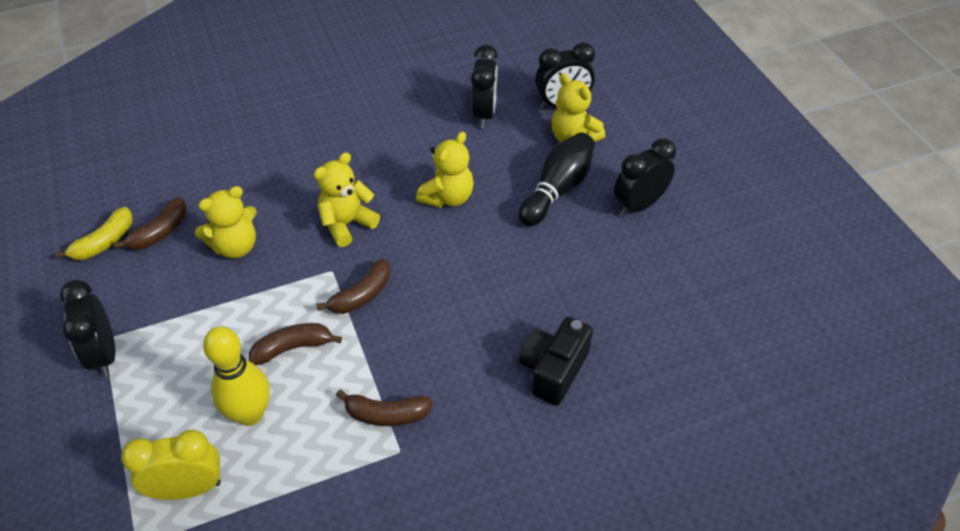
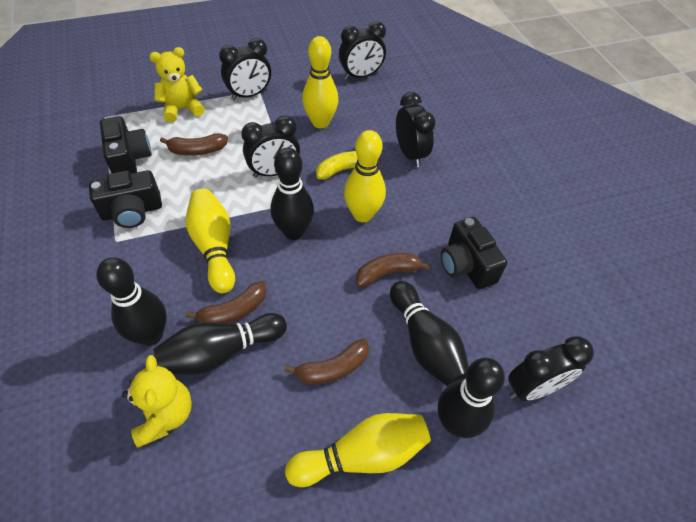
black bowling pin: 1 -> 5
black camera: 1 -> 3
black clock: 4 -> 5
yellow bowling pin: 1 -> 4
yellow clock: 1 -> 0
yellow teddy bear: 4 -> 2

